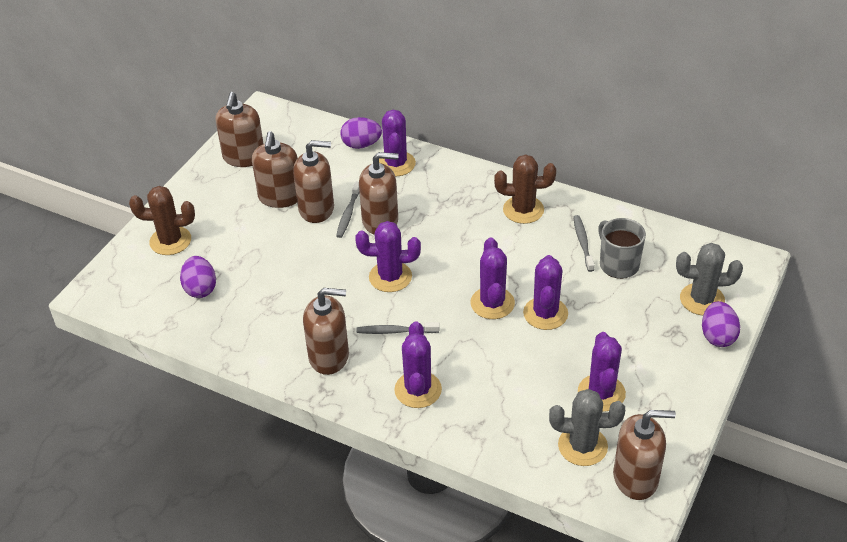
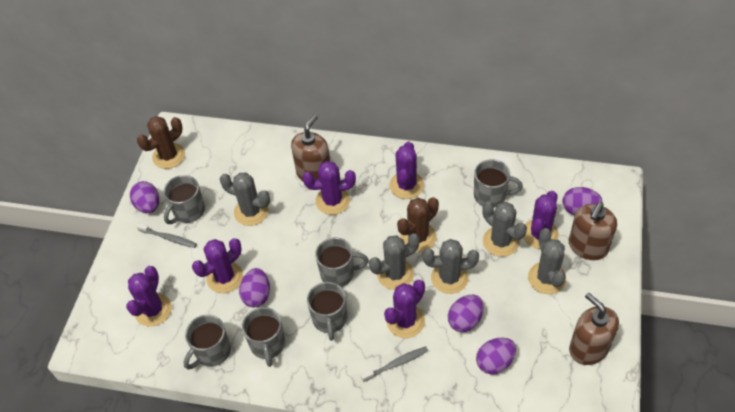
brown soap dispenser: 6 -> 3
grey cactus: 2 -> 5
grey mug: 1 -> 6
grey toothbrush: 3 -> 2
purple egg: 3 -> 5

